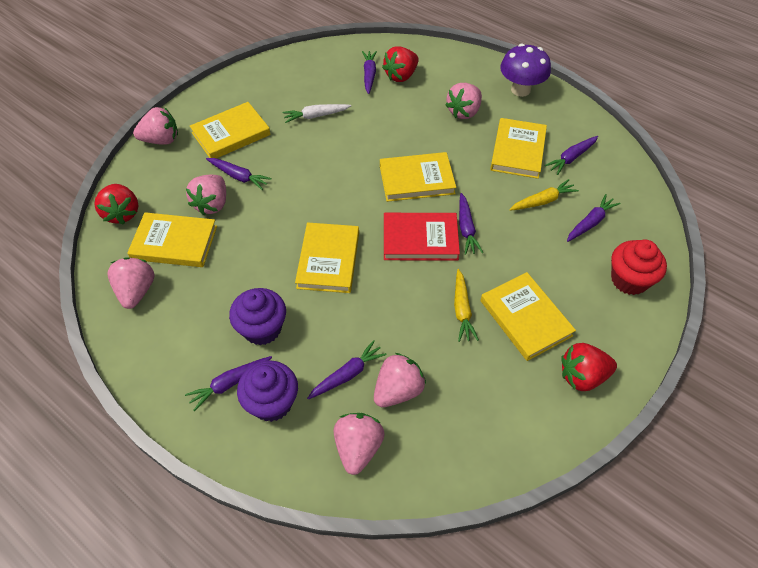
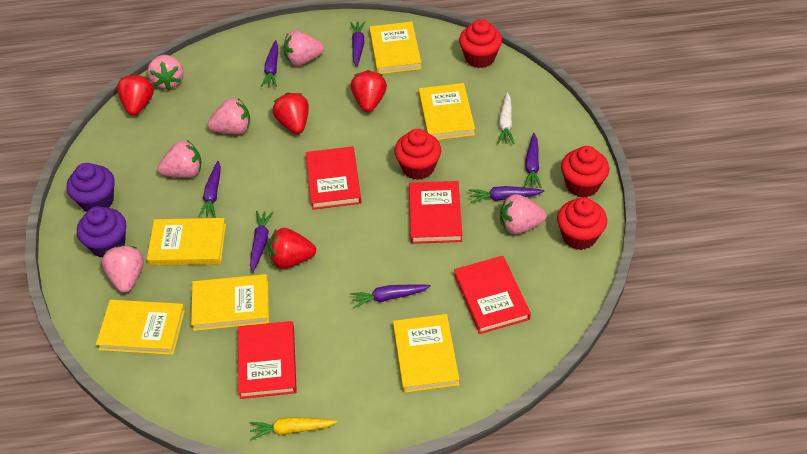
purple mushroom: 1 -> 0
red book: 1 -> 4
red cupcake: 1 -> 4
red strawberry: 3 -> 4
yellow carrot: 2 -> 1

